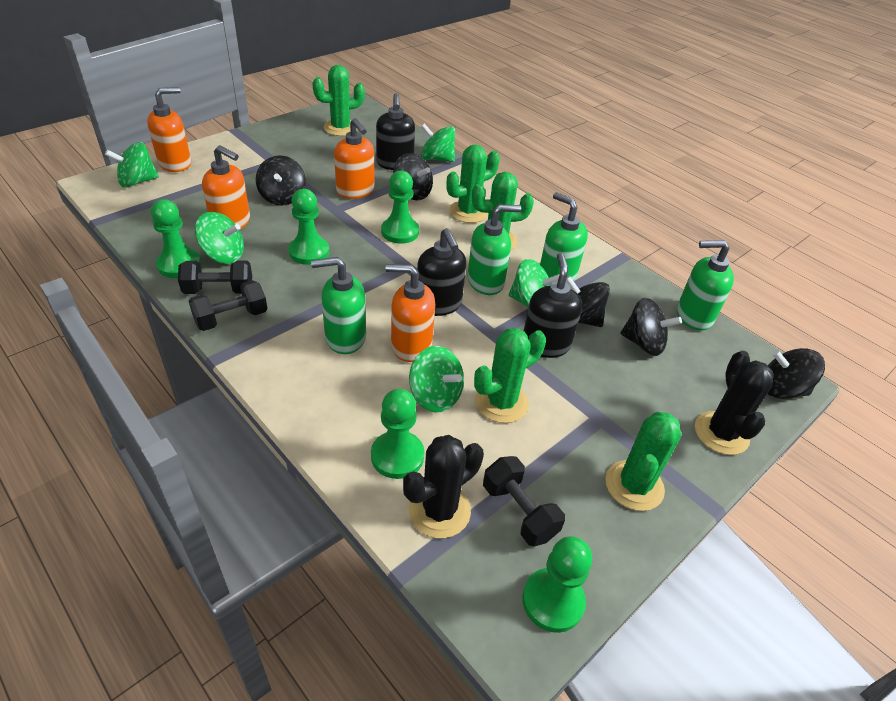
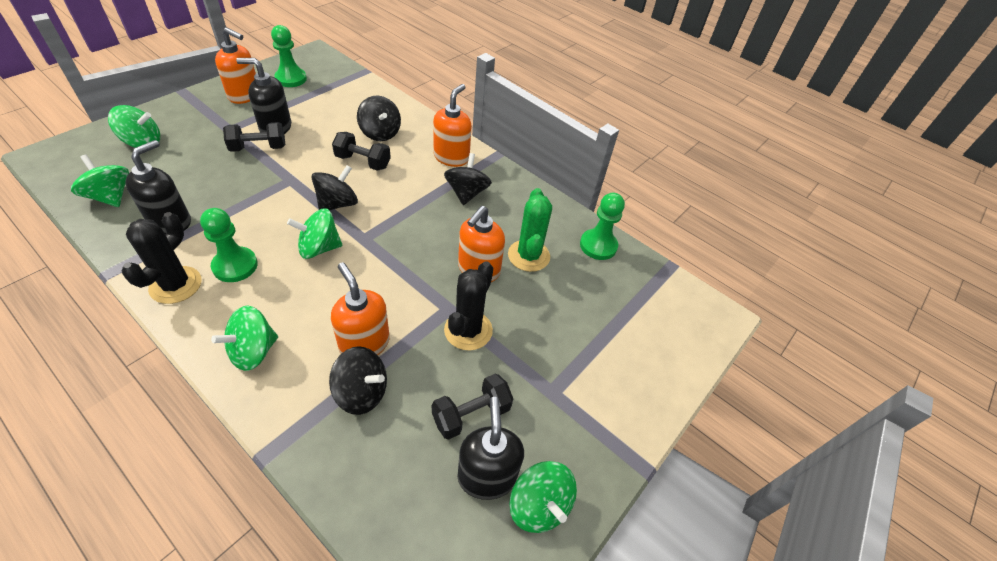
black spinning top: 5 -> 4
green cactus: 5 -> 1
green pawn: 5 -> 3
green soap dispenser: 4 -> 0

